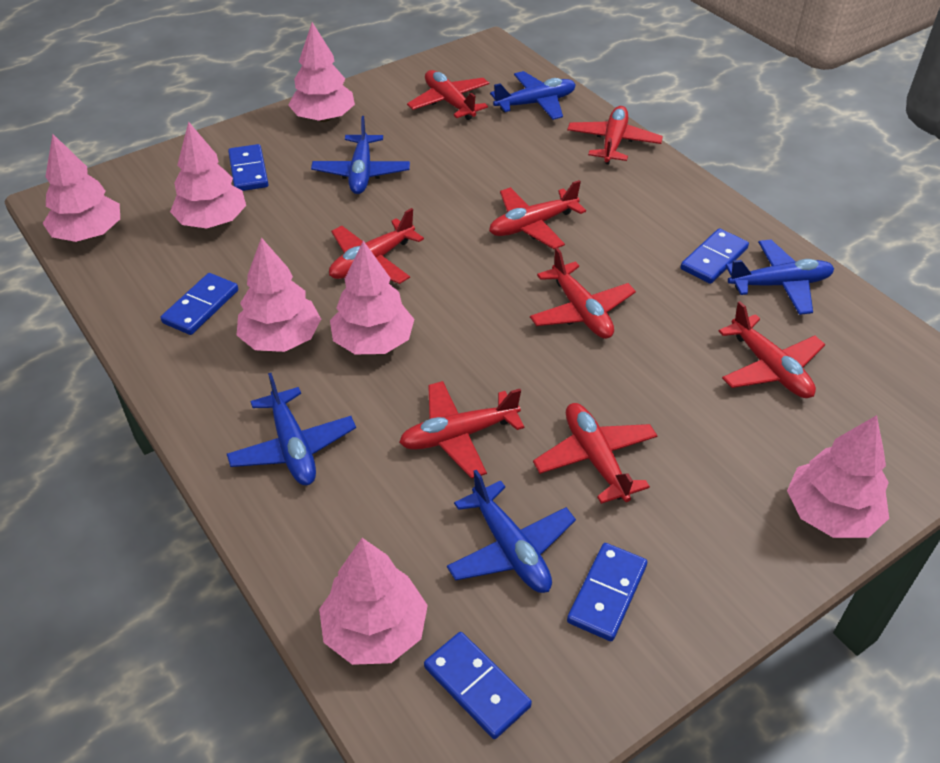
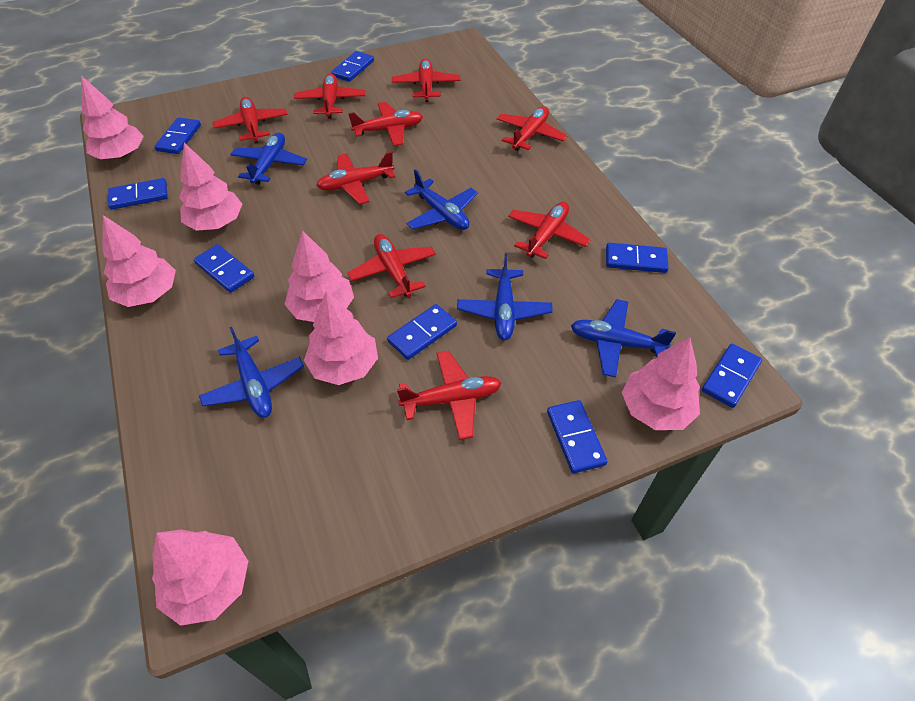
blue domino: 5 -> 8
red plane: 8 -> 9

